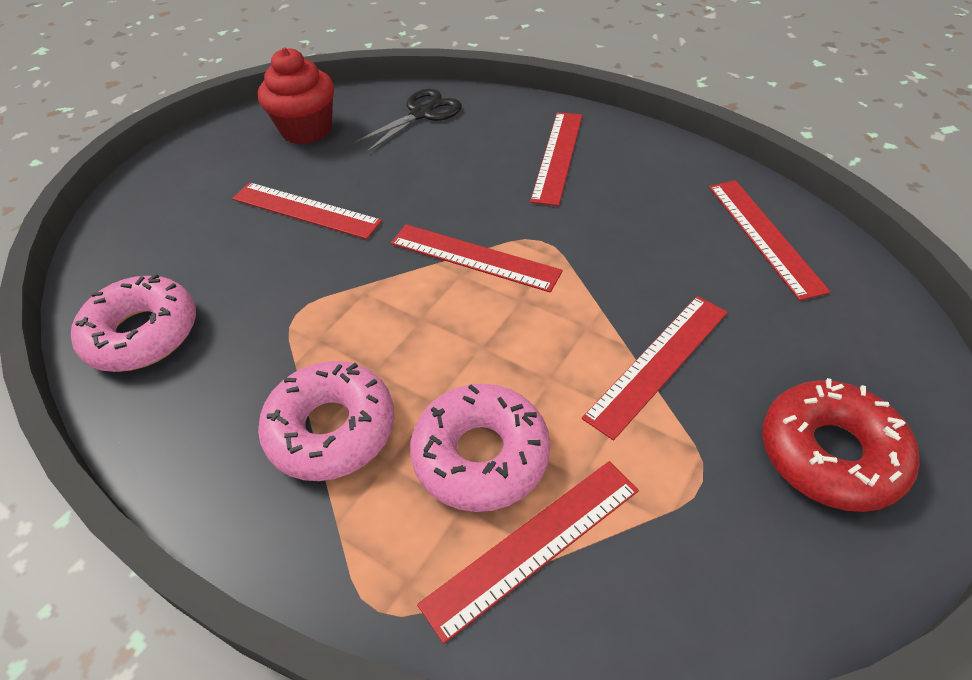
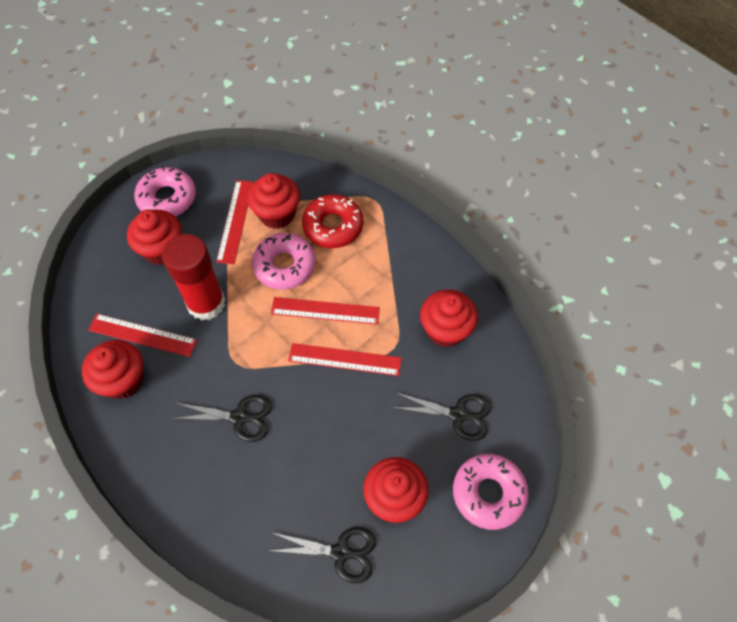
black scissors: 1 -> 3
red cupcake: 1 -> 5
red glue stick: 0 -> 1
red ruler: 6 -> 4

